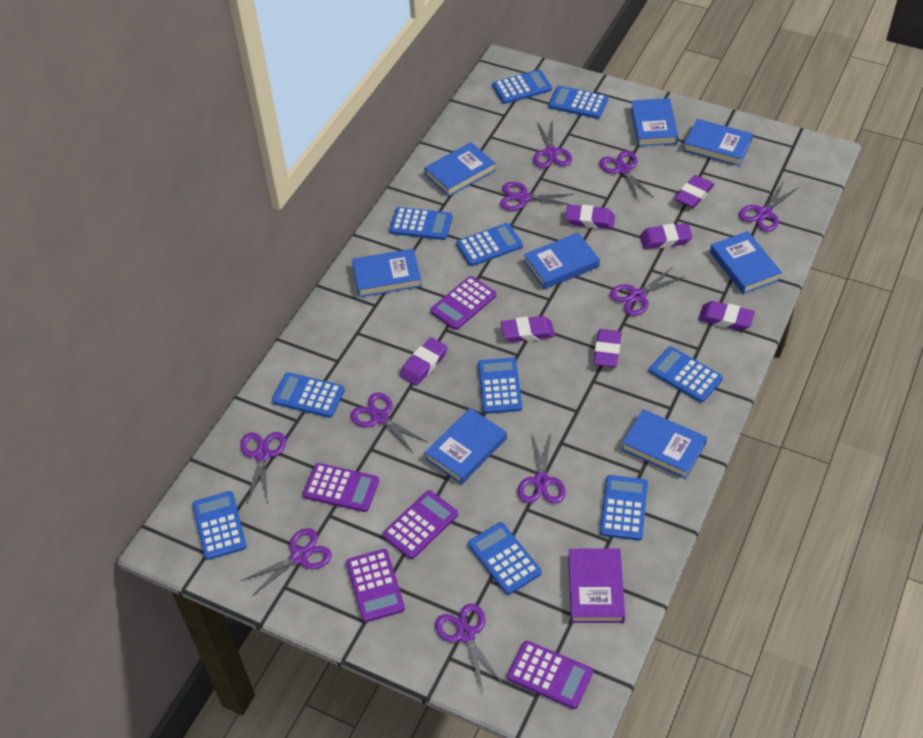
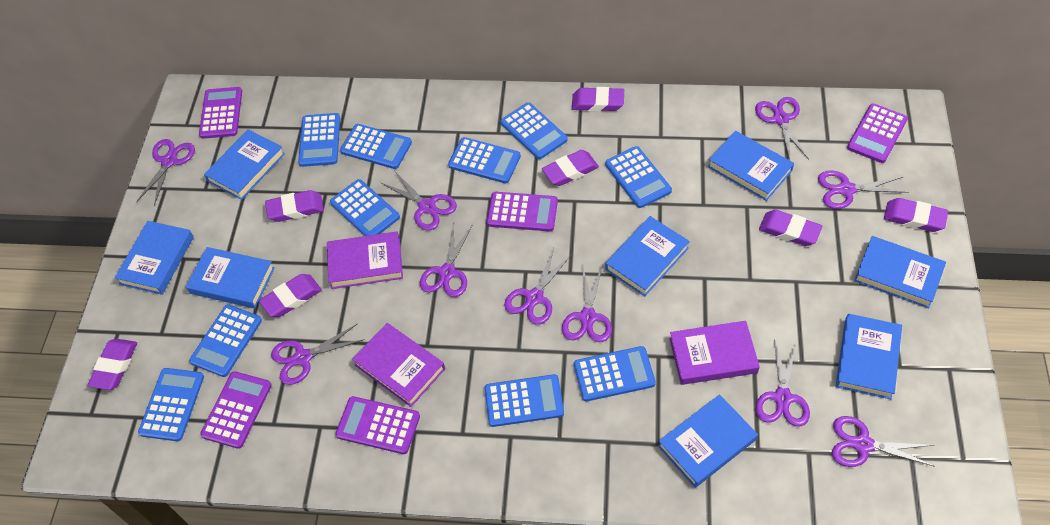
purple book: 1 -> 3

